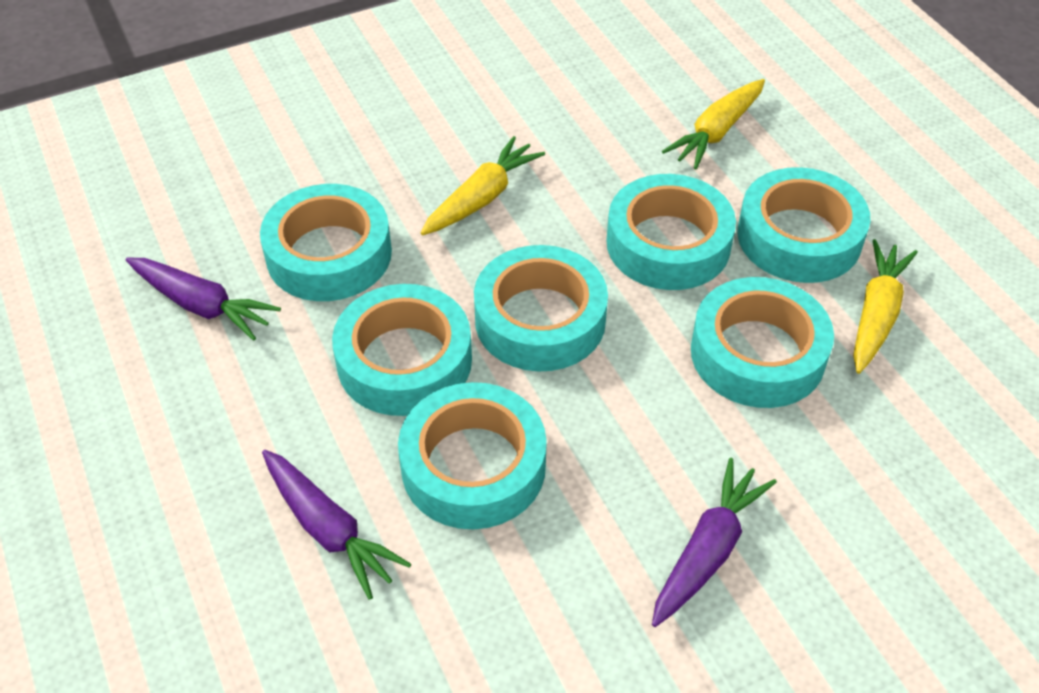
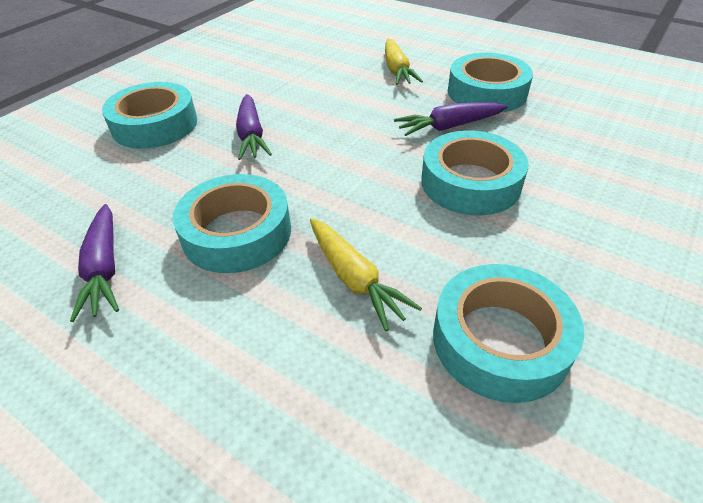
turquoise tape: 7 -> 5
yellow carrot: 3 -> 2

